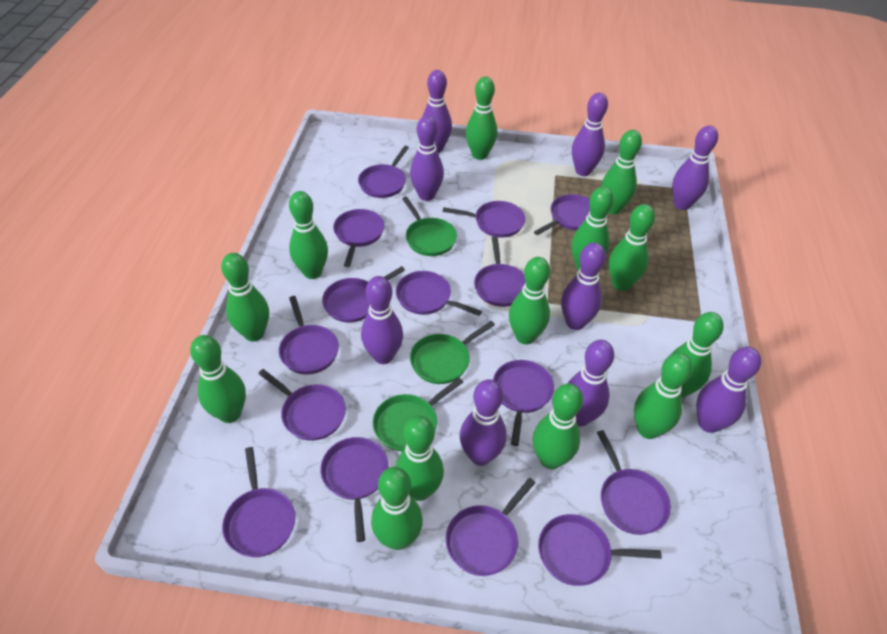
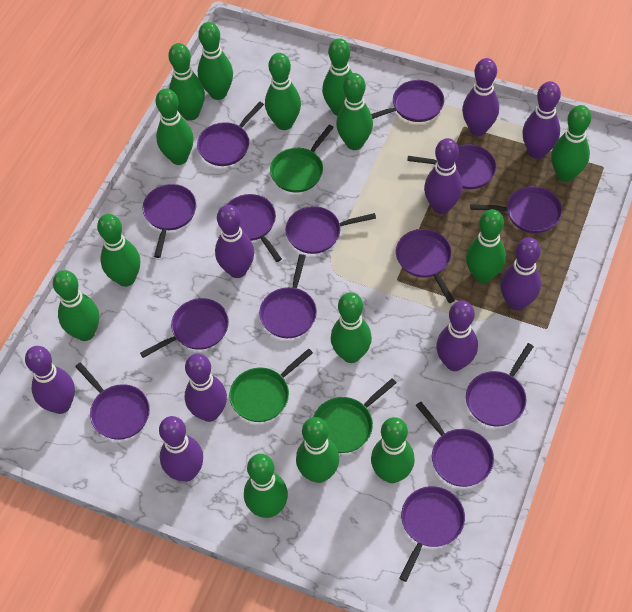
green bowling pin: 13 -> 14
purple pan: 15 -> 14

